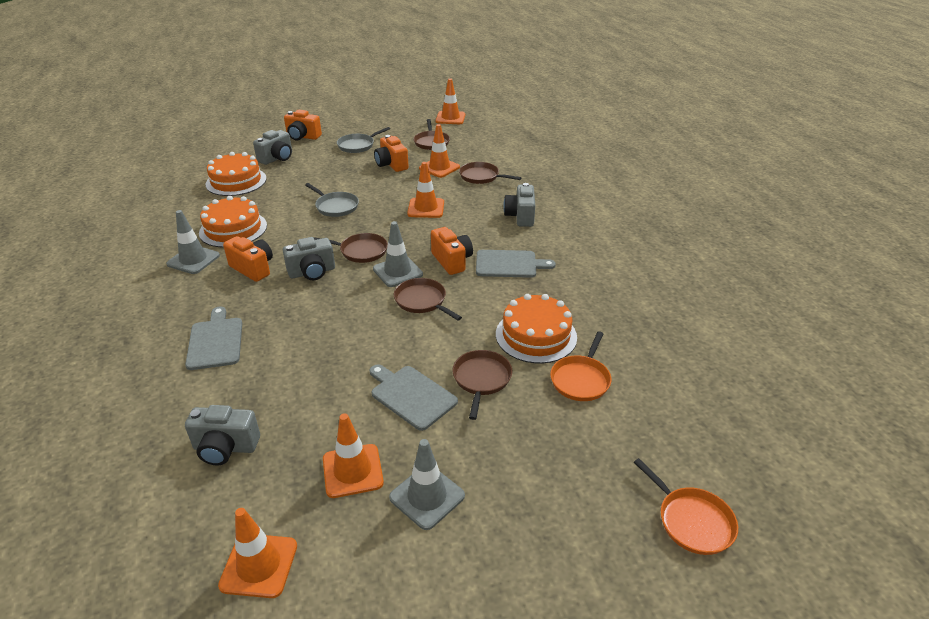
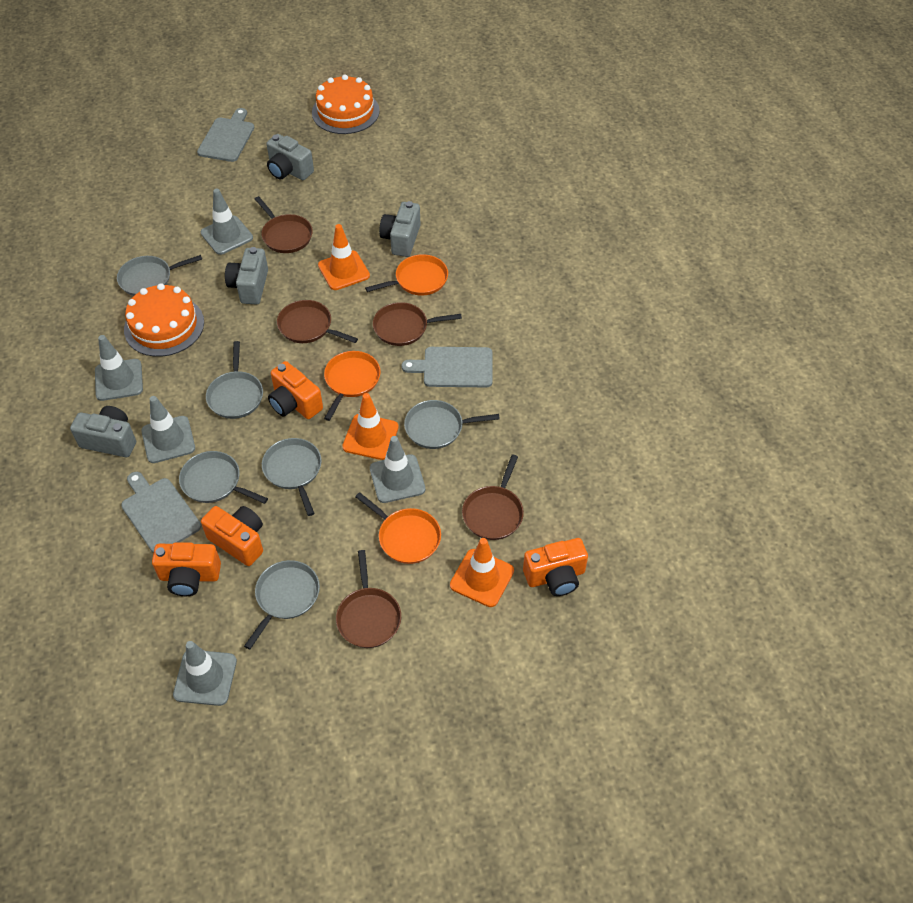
grey pan: 2 -> 6
grey traffic cone: 3 -> 5
orange cake: 3 -> 2
orange pan: 2 -> 3
orange traffic cone: 5 -> 3

